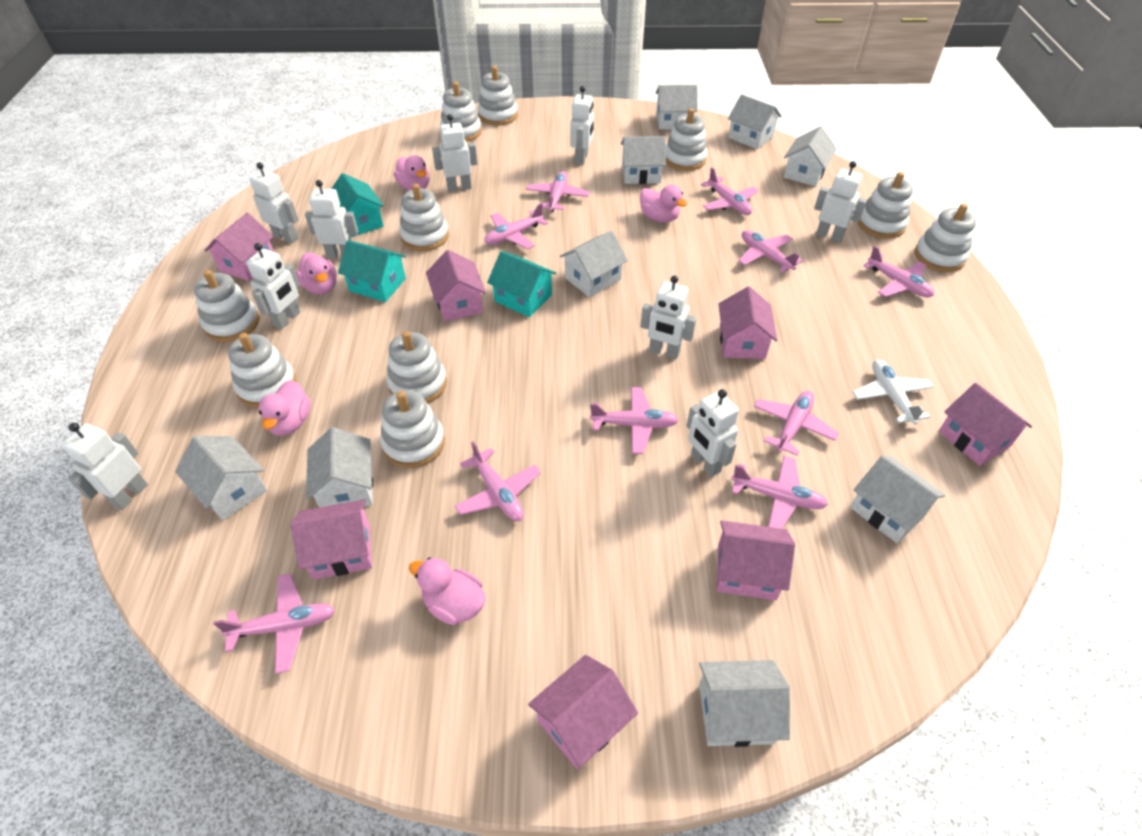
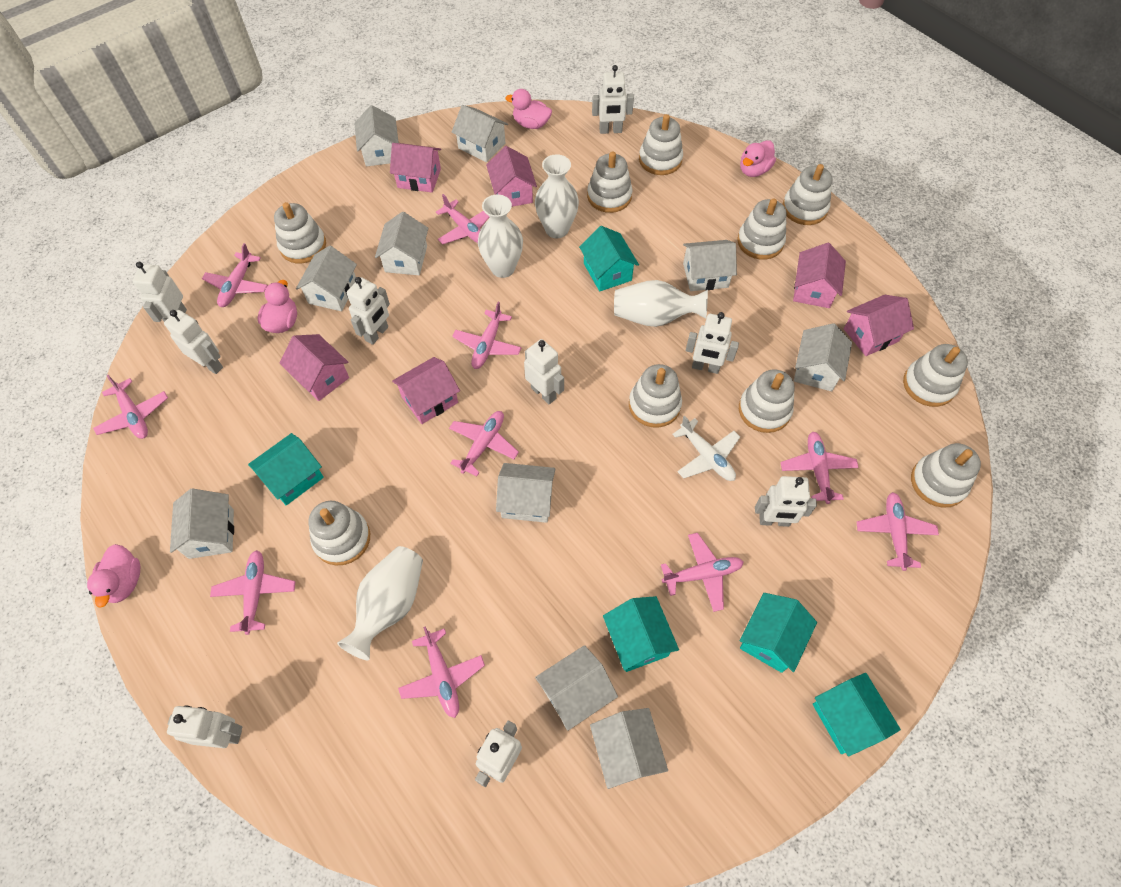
pink duck: 5 -> 4
pink house: 7 -> 6
turquoise house: 3 -> 5
white house: 9 -> 10
white vase: 0 -> 4

